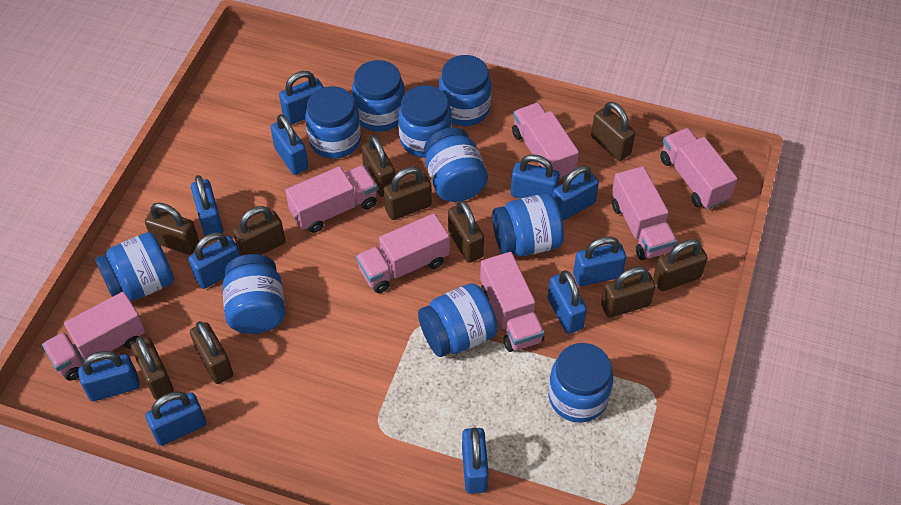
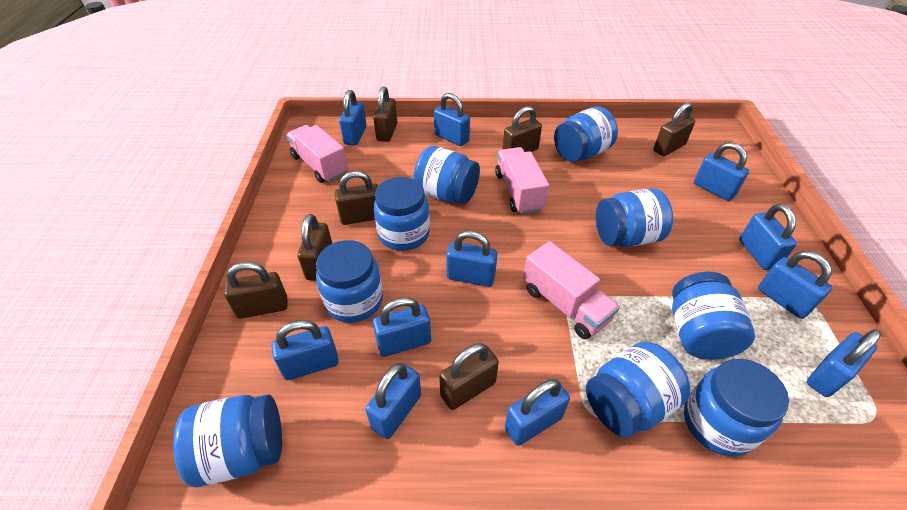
blue jar: 10 -> 9
brown padlock: 10 -> 7
pink truck: 7 -> 3

